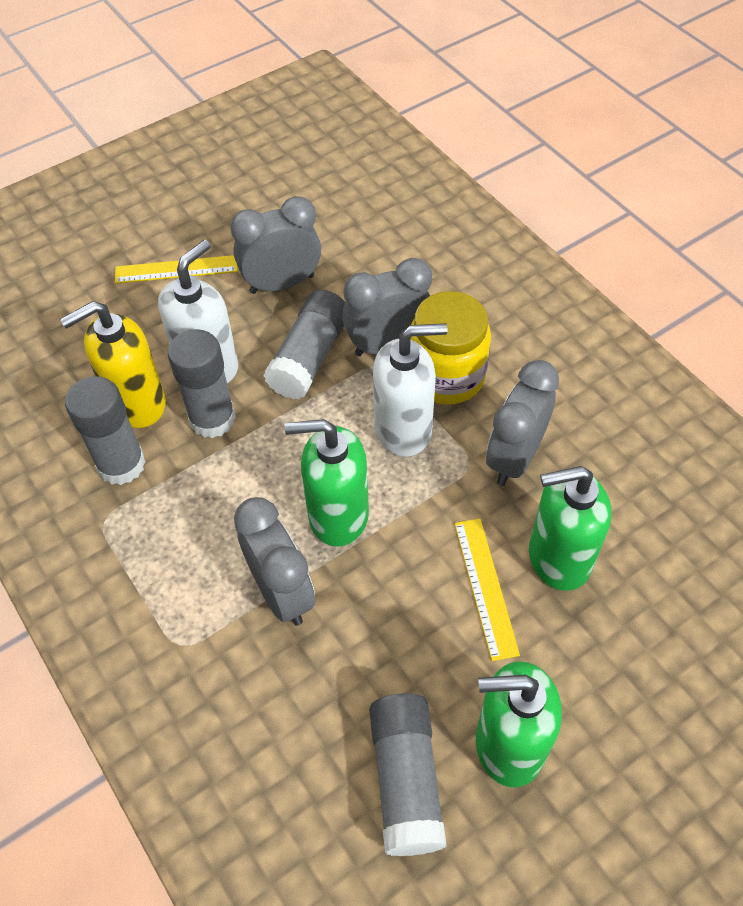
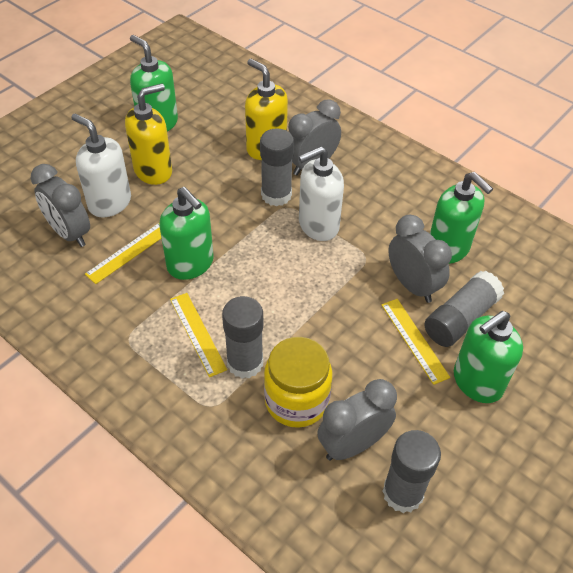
green soap dispenser: 3 -> 4
yellow ruler: 2 -> 3
yellow soap dispenser: 1 -> 2

